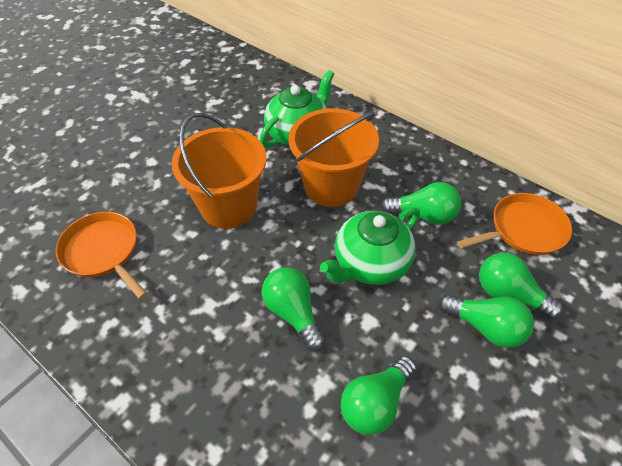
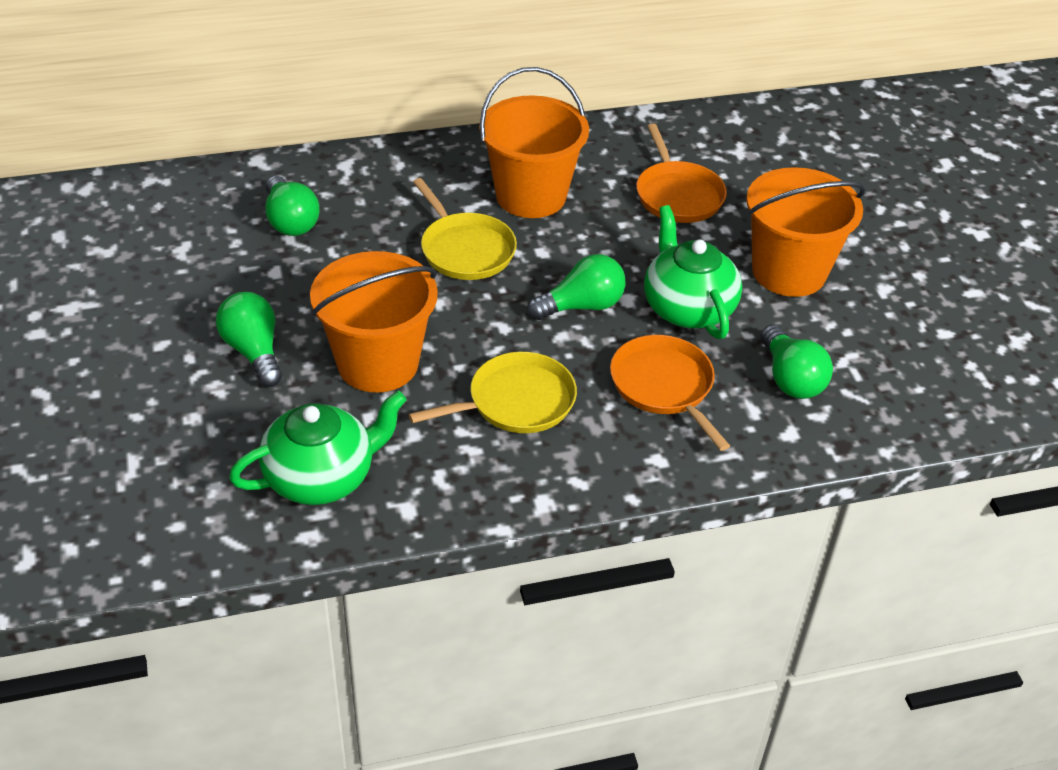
green light bulb: 5 -> 4
orange bucket: 2 -> 3
yellow pan: 0 -> 2

